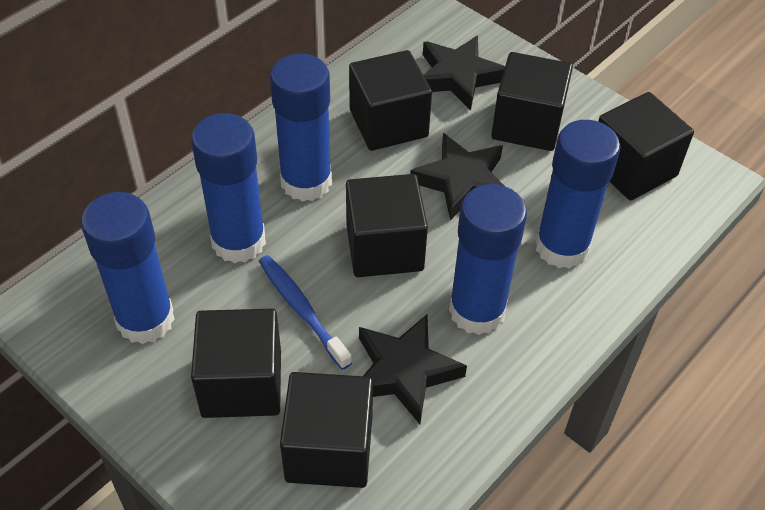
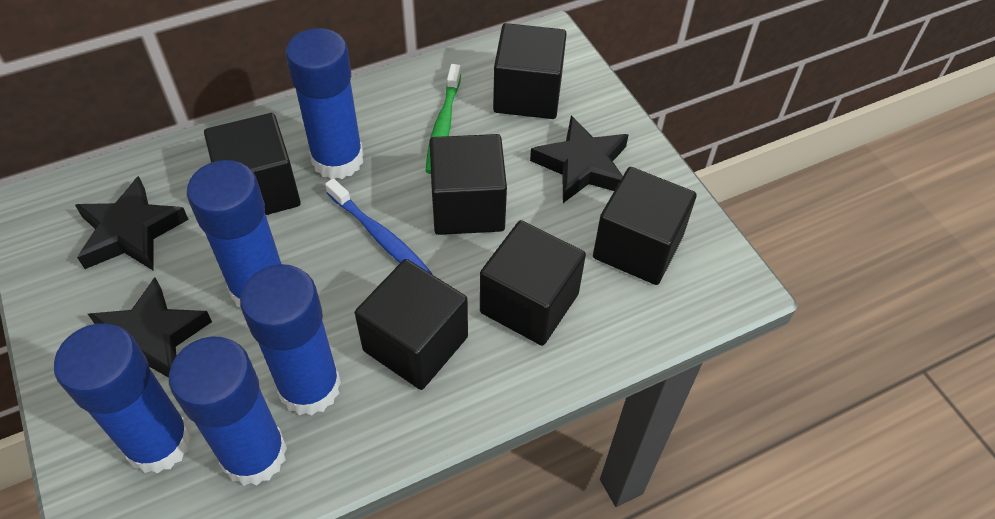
green toothbrush: 0 -> 1

